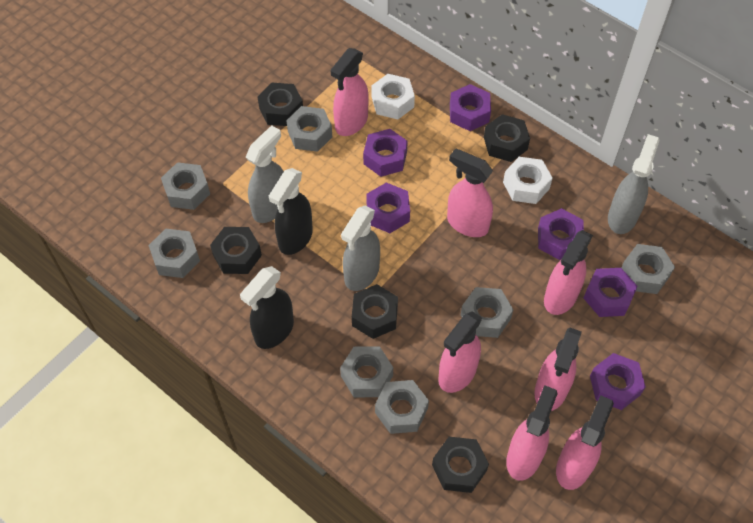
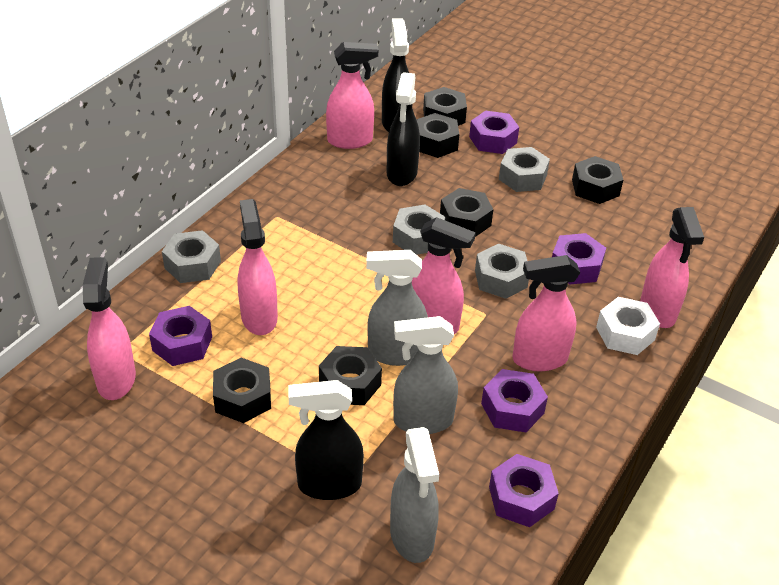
black nut: 5 -> 6
black spray bottle: 2 -> 3
grey nut: 7 -> 4
pink spray bottle: 7 -> 6
purple nut: 6 -> 5
white nut: 2 -> 1

